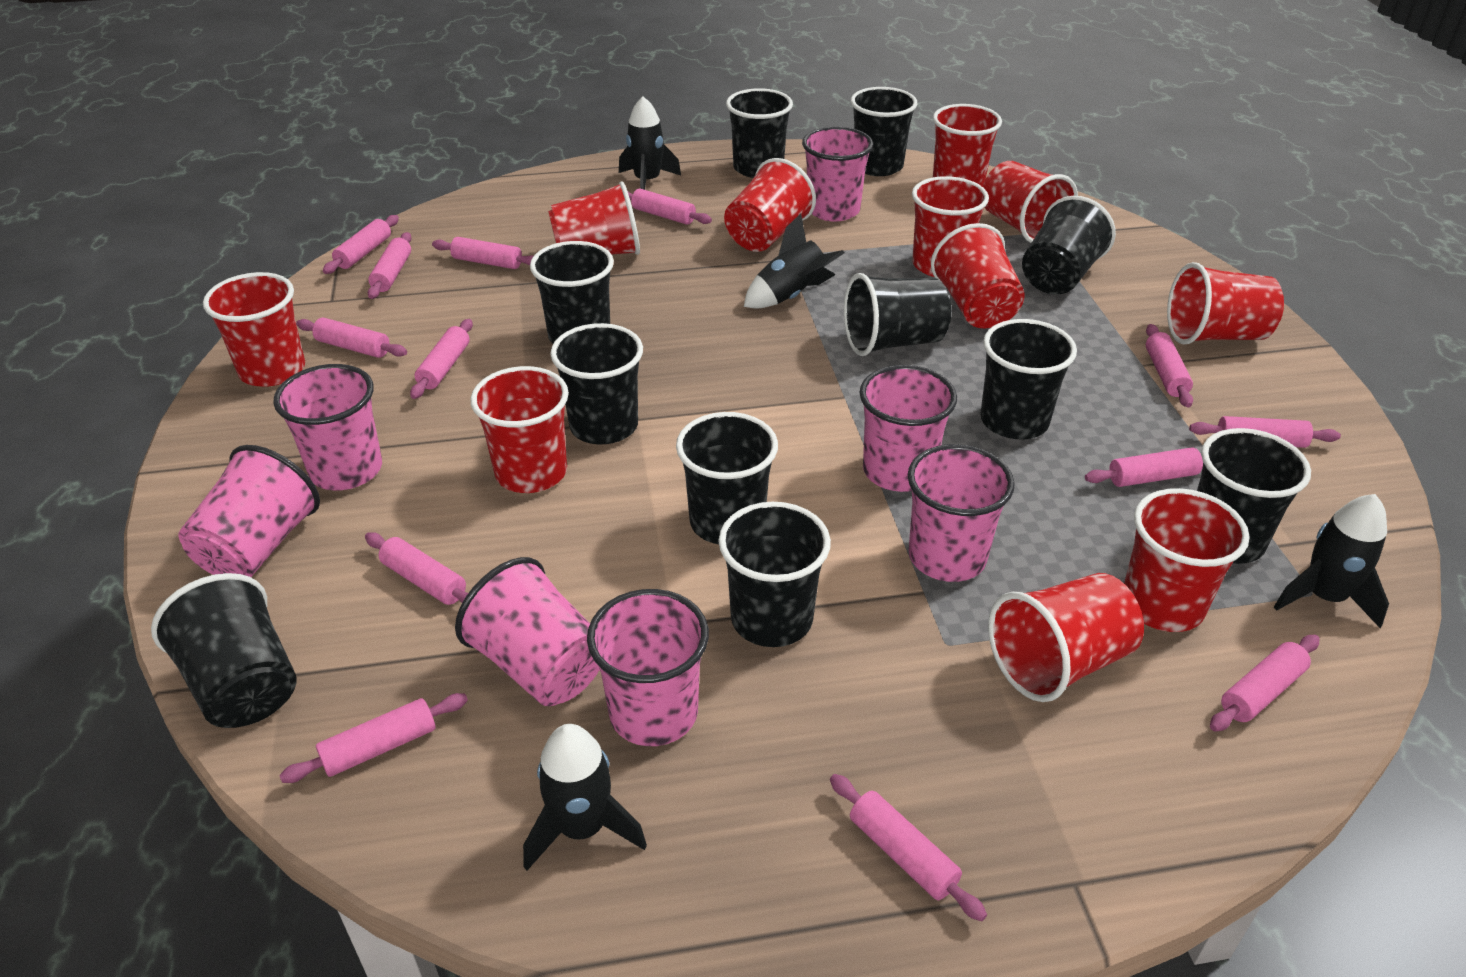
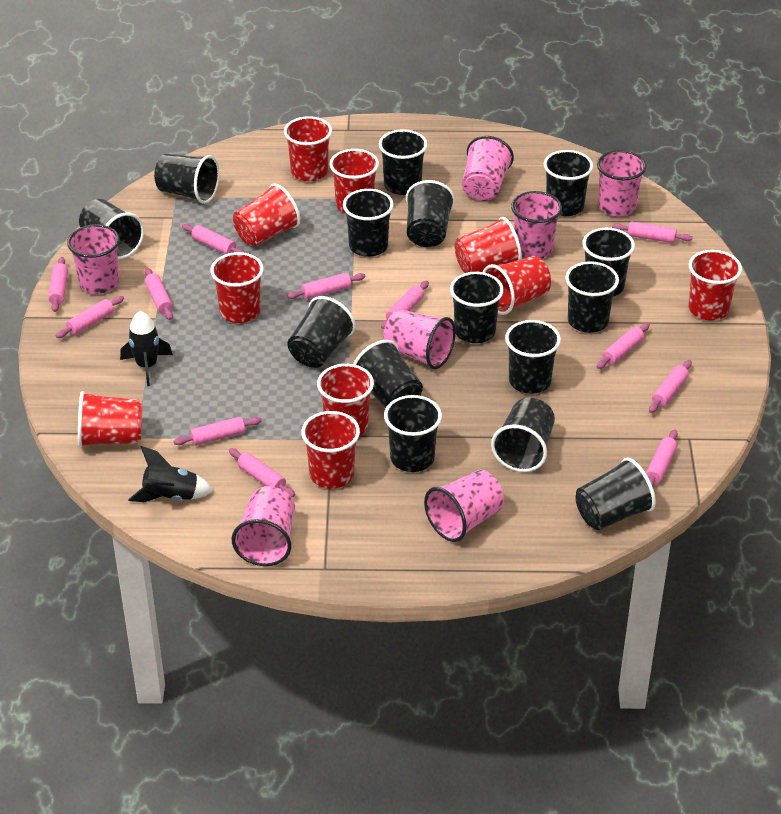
black cup: 11 -> 15
black rocket: 4 -> 2
pink rolling pin: 13 -> 12
red cup: 11 -> 10

